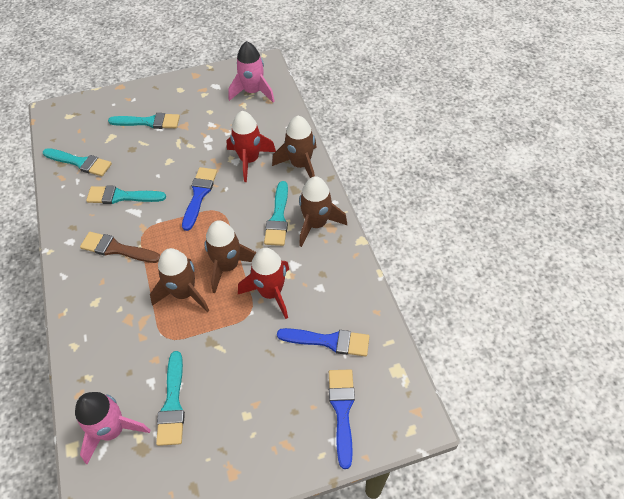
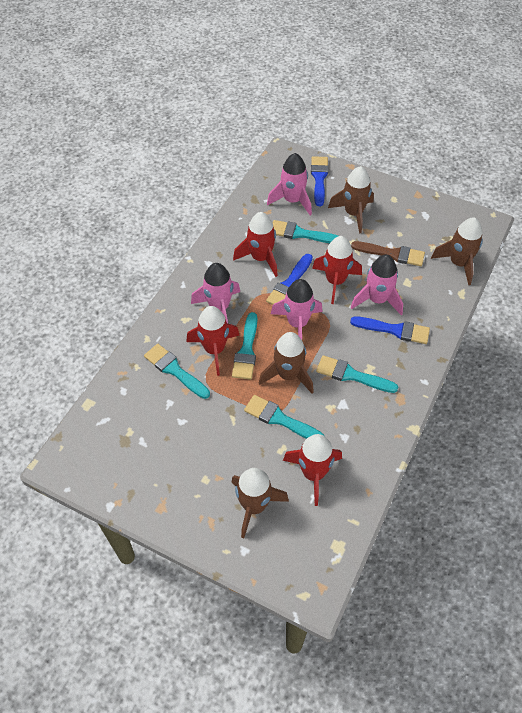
pink rocket: 2 -> 4
red rocket: 2 -> 4

